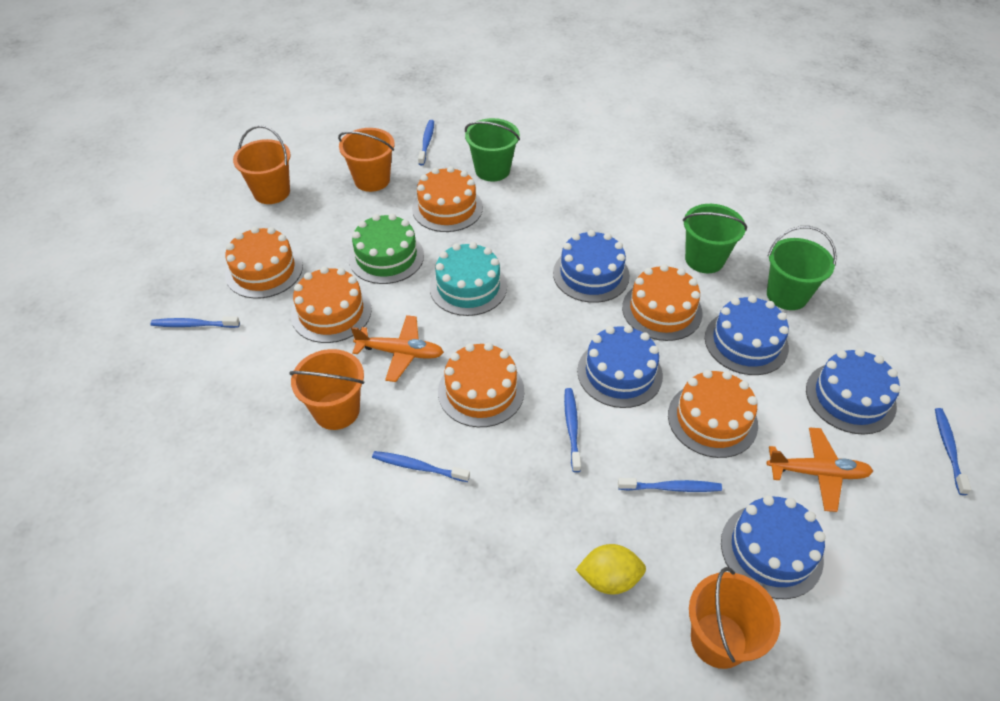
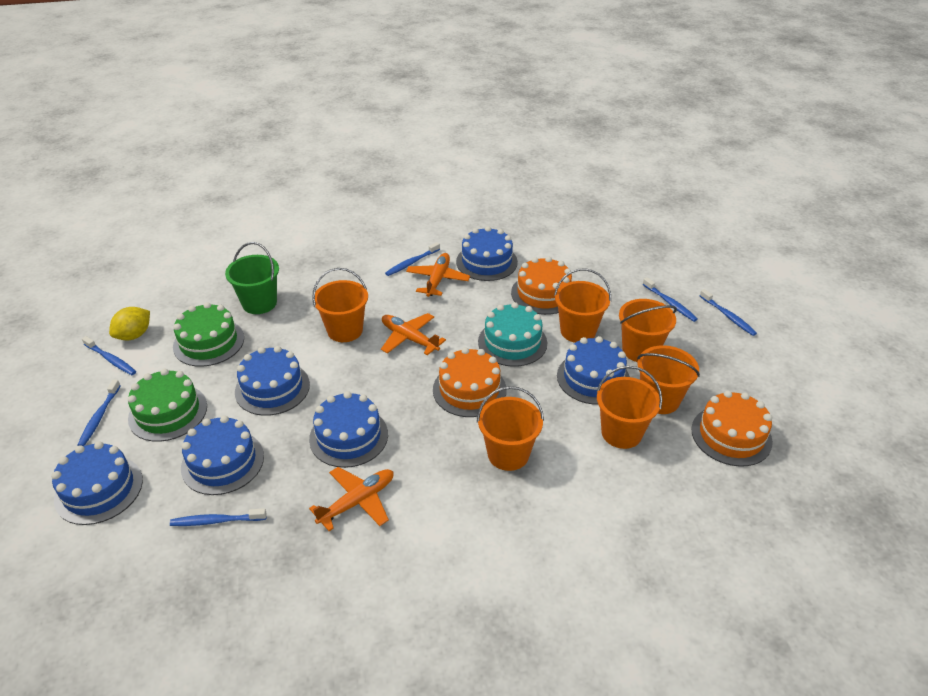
blue cake: 5 -> 6
green bucket: 3 -> 1
green cake: 1 -> 2
orange bucket: 4 -> 6
orange cake: 6 -> 3
orange plane: 2 -> 3

